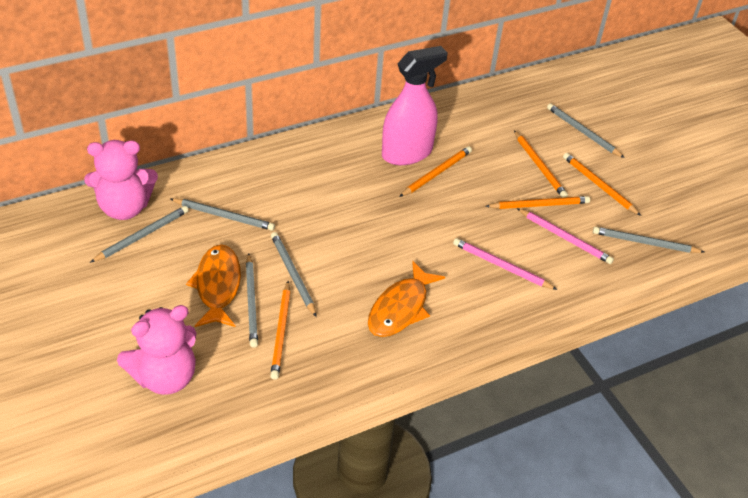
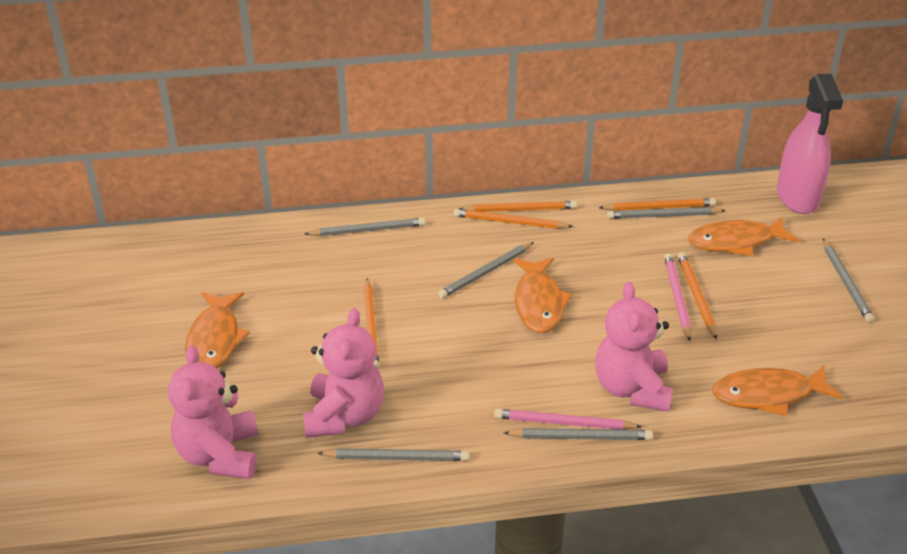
orange fish: 2 -> 4
pink teddy bear: 2 -> 3

